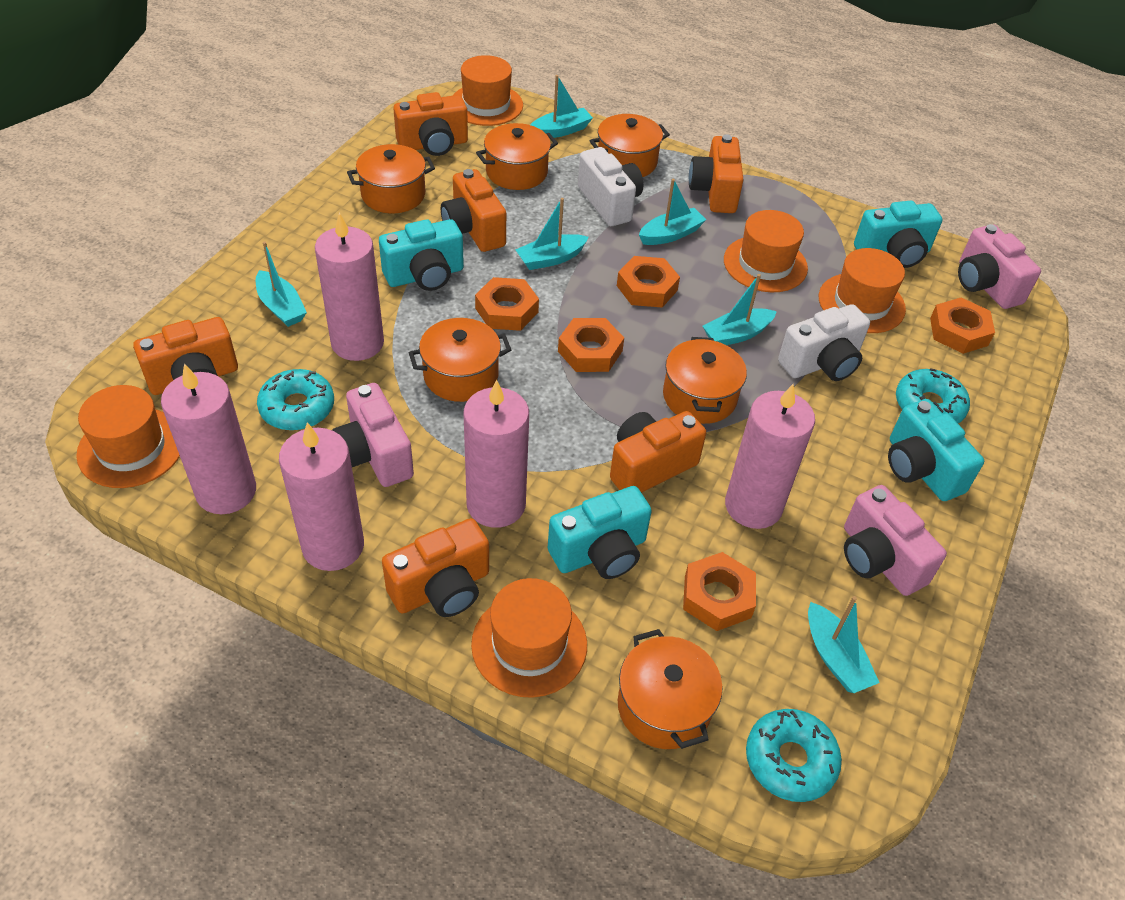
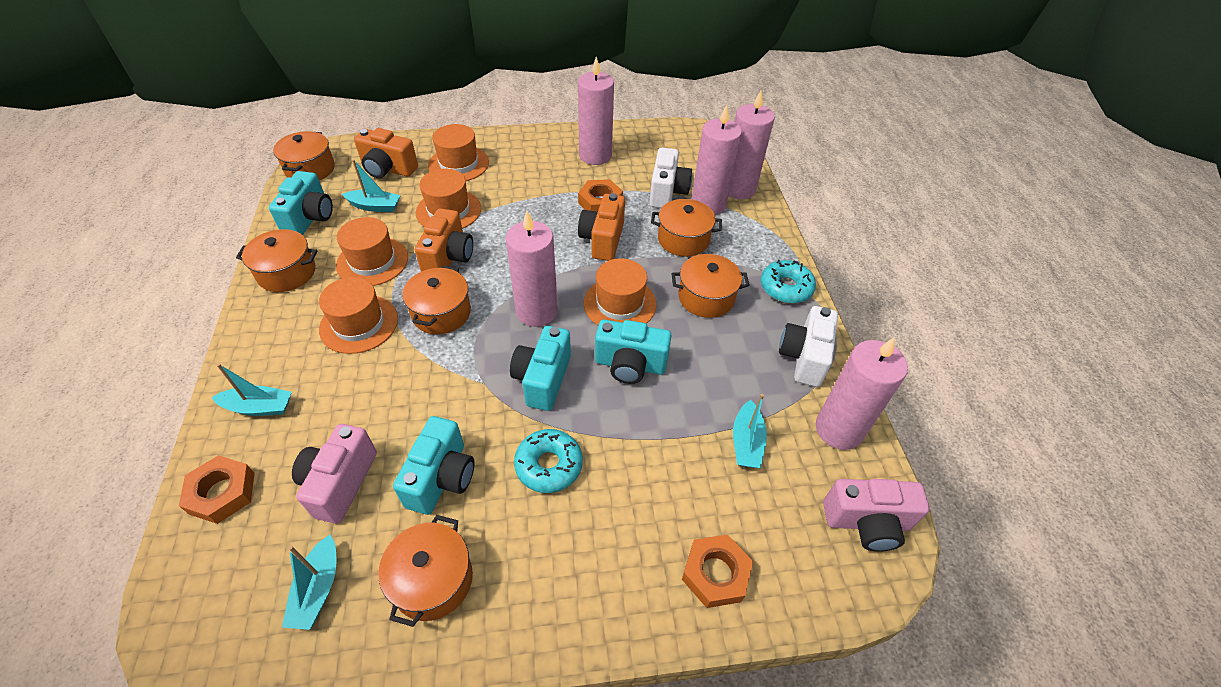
orange camera: 6 -> 3
orange nut: 5 -> 3
pink camera: 3 -> 2
turquoise boat: 6 -> 4
turquoise donut: 3 -> 2

